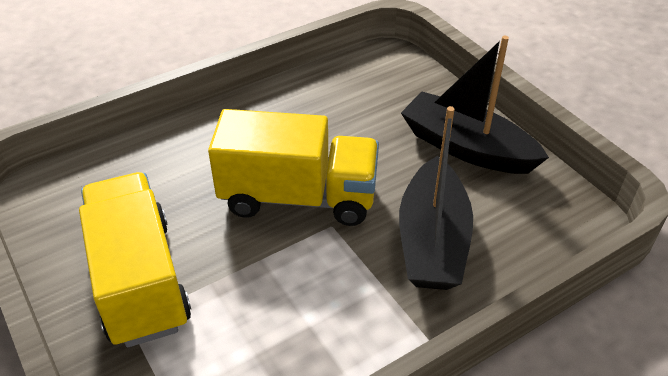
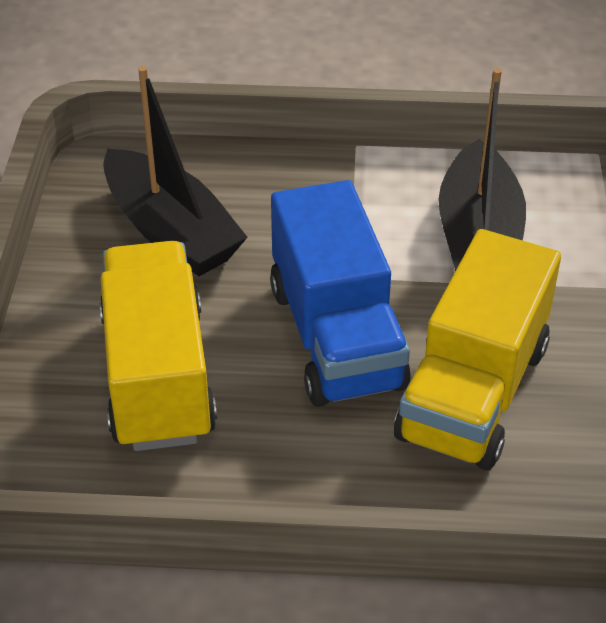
blue truck: 0 -> 1

